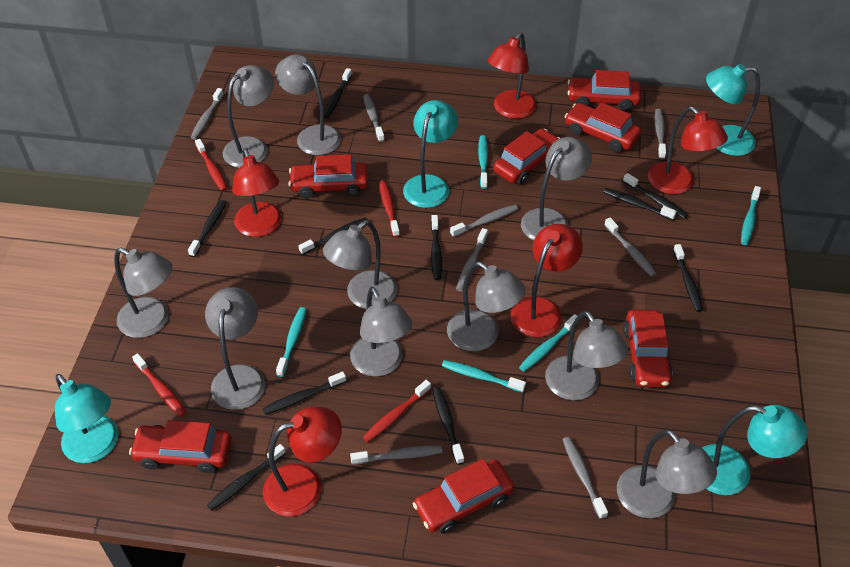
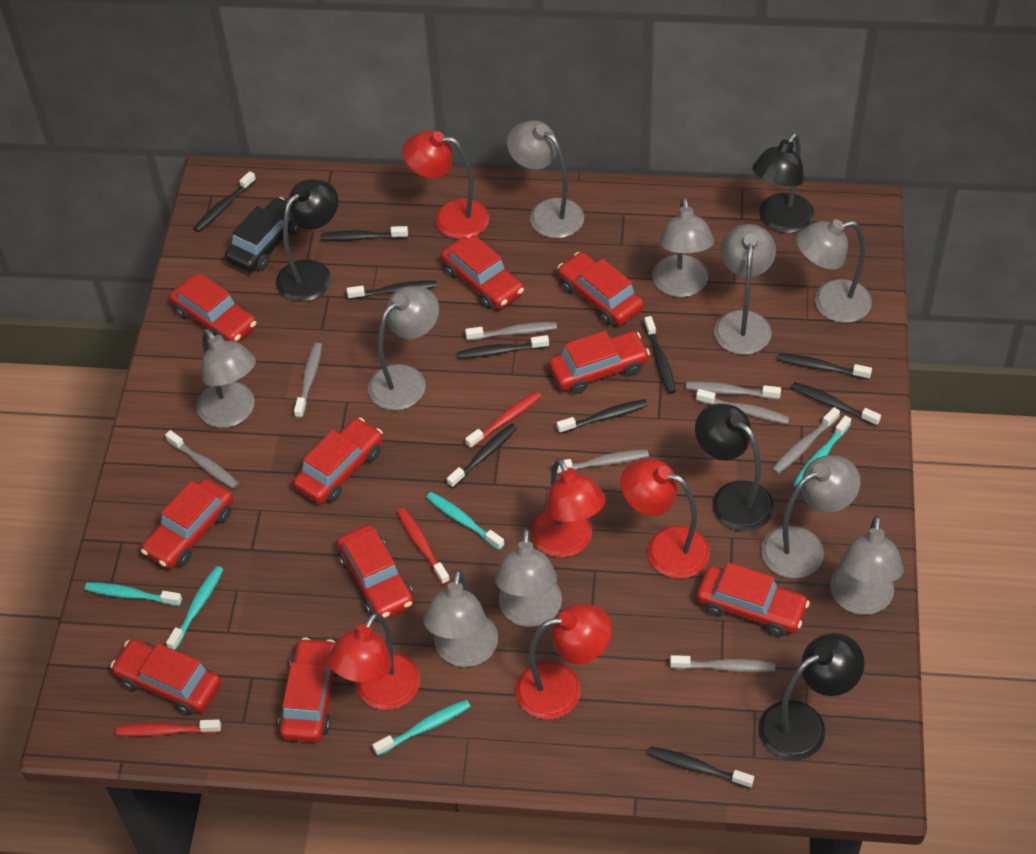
black car: 0 -> 1
black lamp: 0 -> 4
red car: 7 -> 10
red toothbrush: 4 -> 3
turquoise lamp: 4 -> 0

